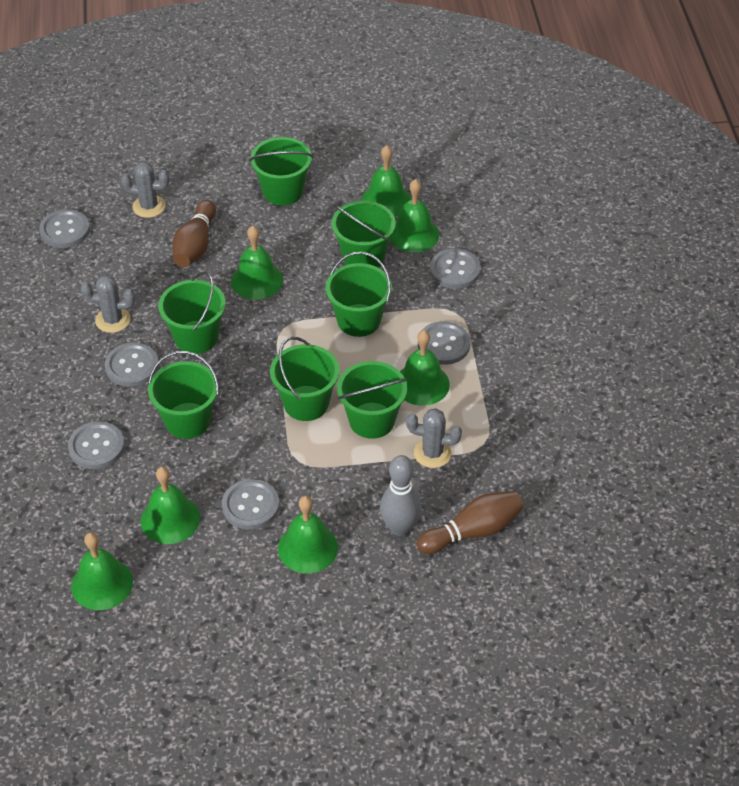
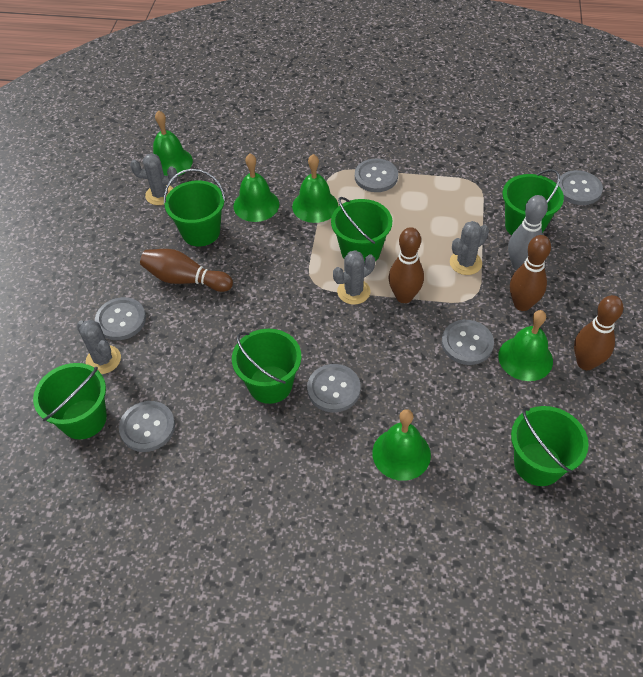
brown bowling pin: 2 -> 4
green bell: 7 -> 5
green bucket: 7 -> 6
grey cactus: 3 -> 4

